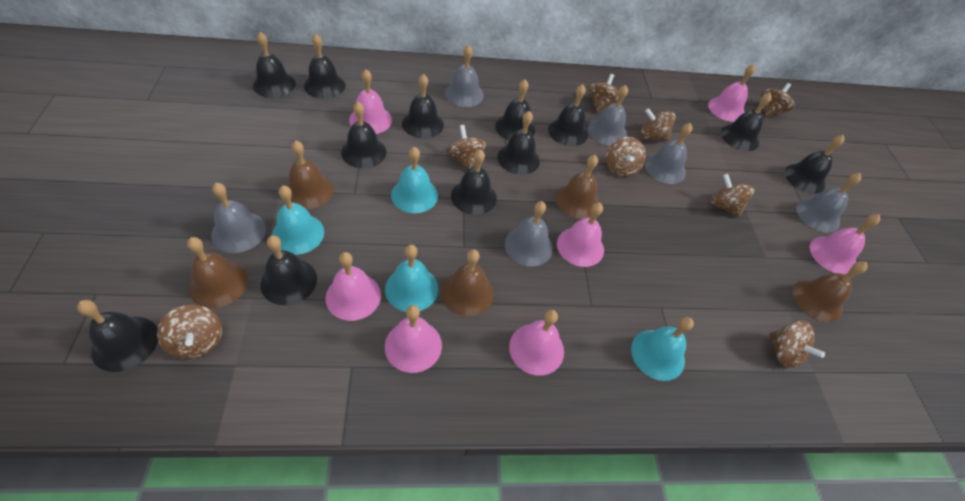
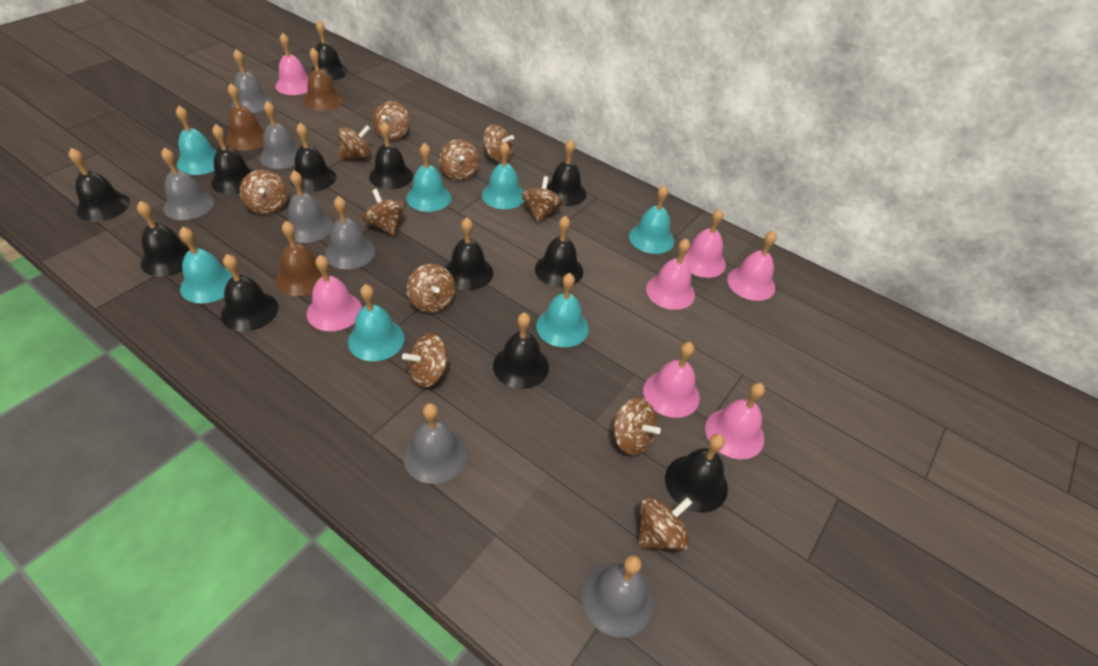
brown bell: 5 -> 3
brown spinning top: 8 -> 11
grey bell: 6 -> 7
turquoise bell: 4 -> 7

